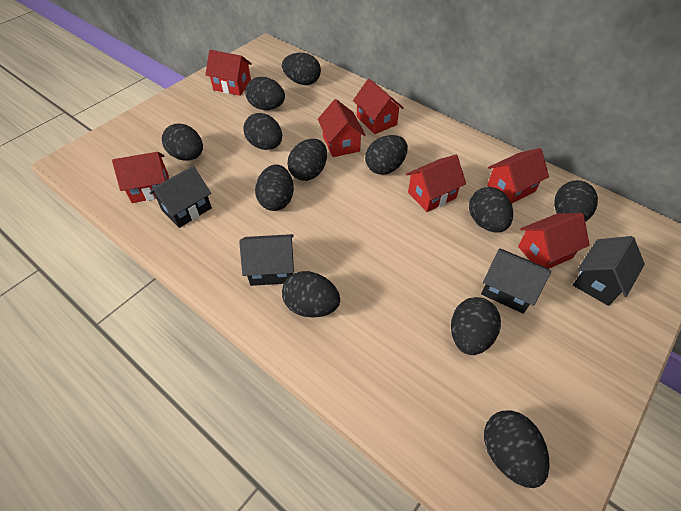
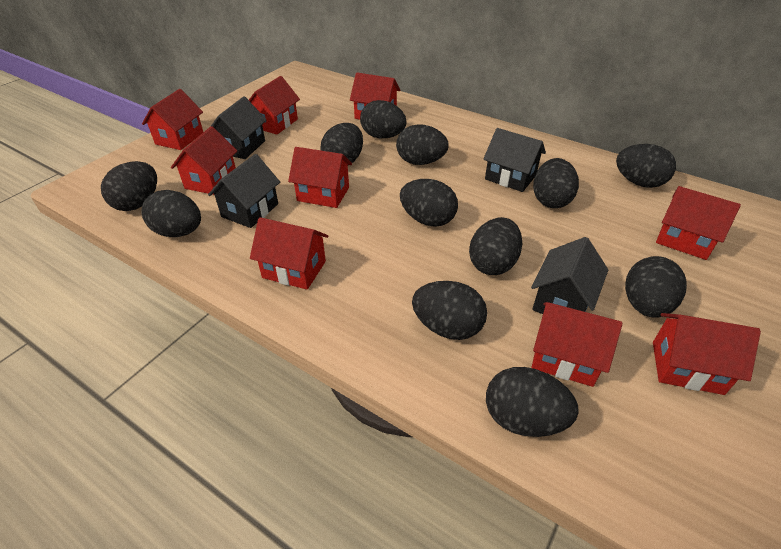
red house: 7 -> 9

